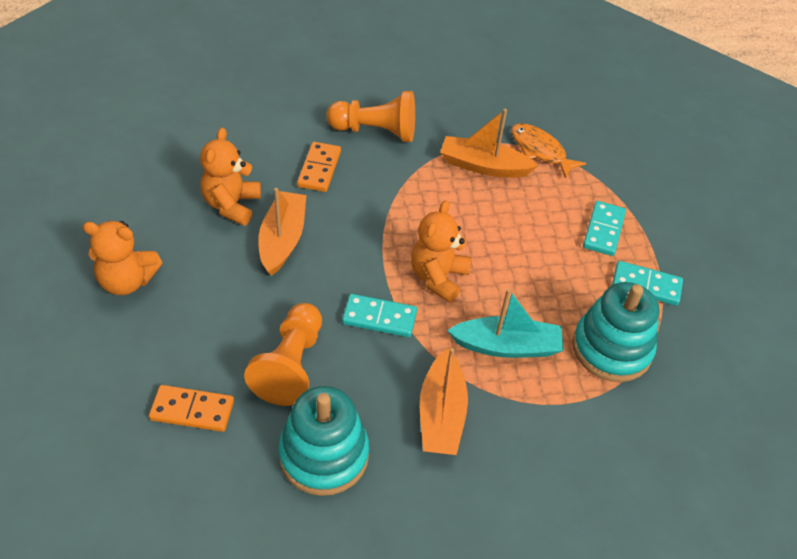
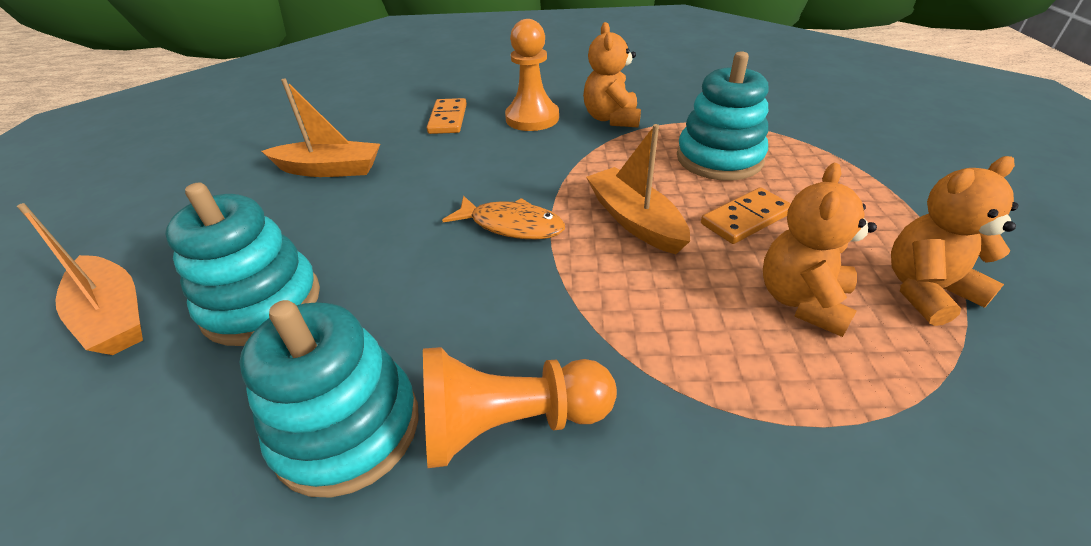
turquoise boat: 1 -> 0
turquoise domino: 3 -> 0
turquoise stacking toy: 2 -> 3

